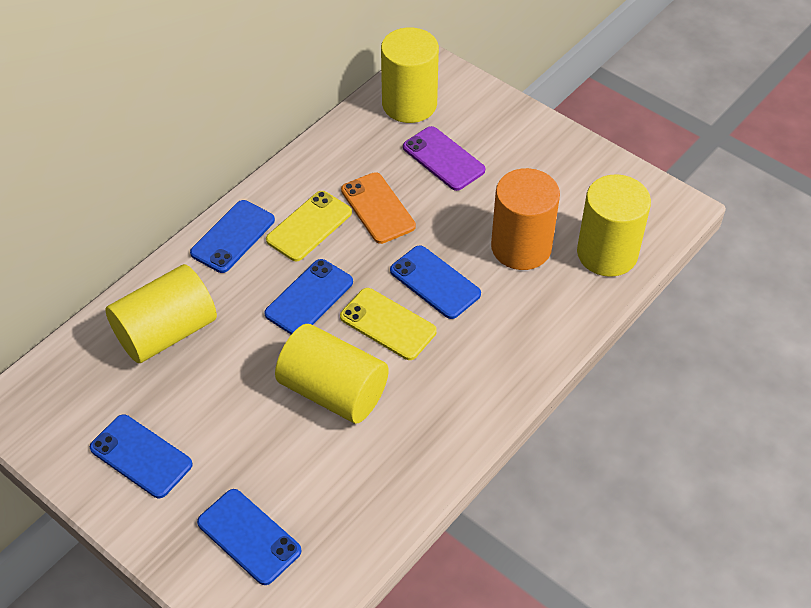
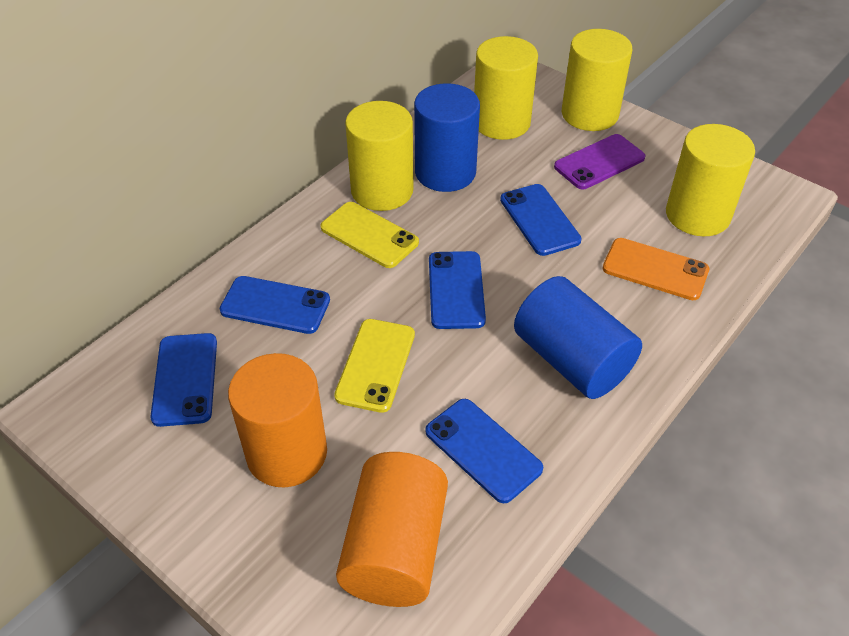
blue cylinder: 0 -> 2
orange cylinder: 1 -> 2

